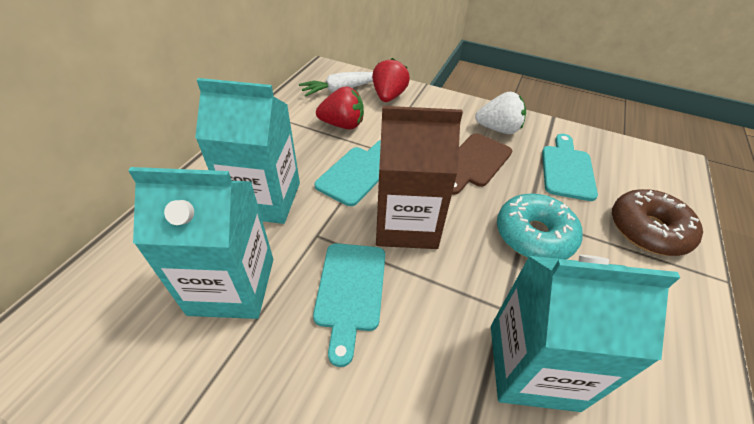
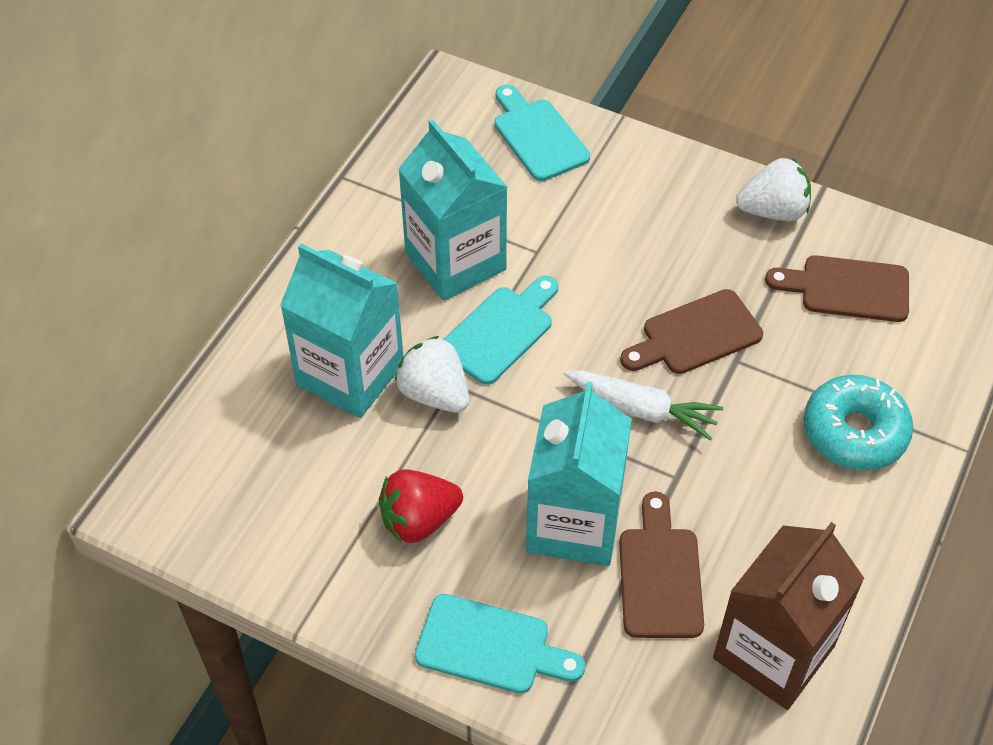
brown cutting board: 1 -> 3
brown donut: 1 -> 0
red strawberry: 2 -> 1
white strawberry: 1 -> 2

